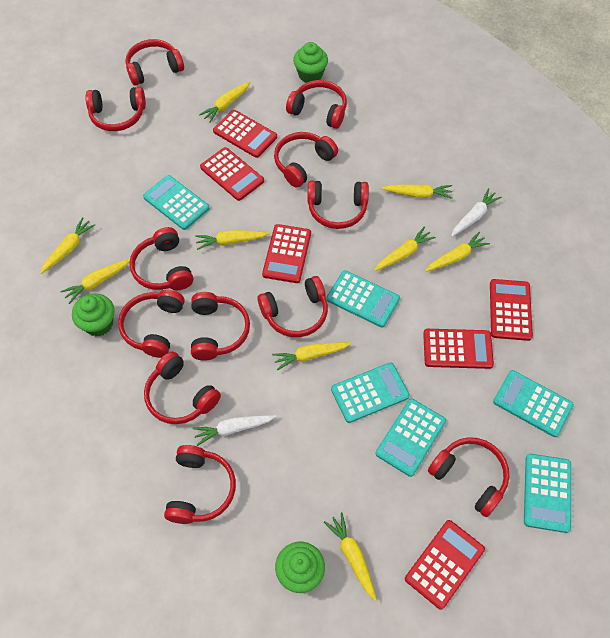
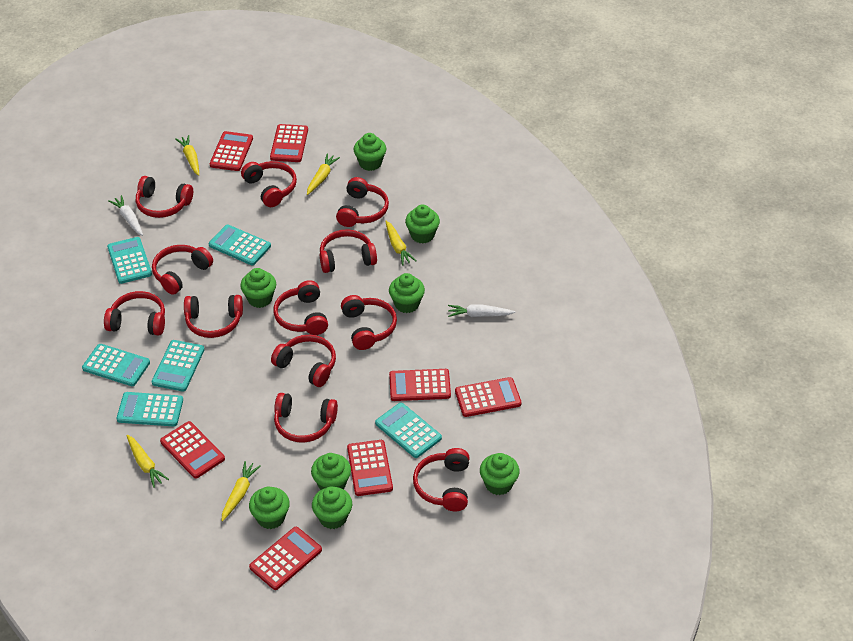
green cupcake: 3 -> 8
red calculator: 6 -> 7
yellow carrot: 9 -> 5

